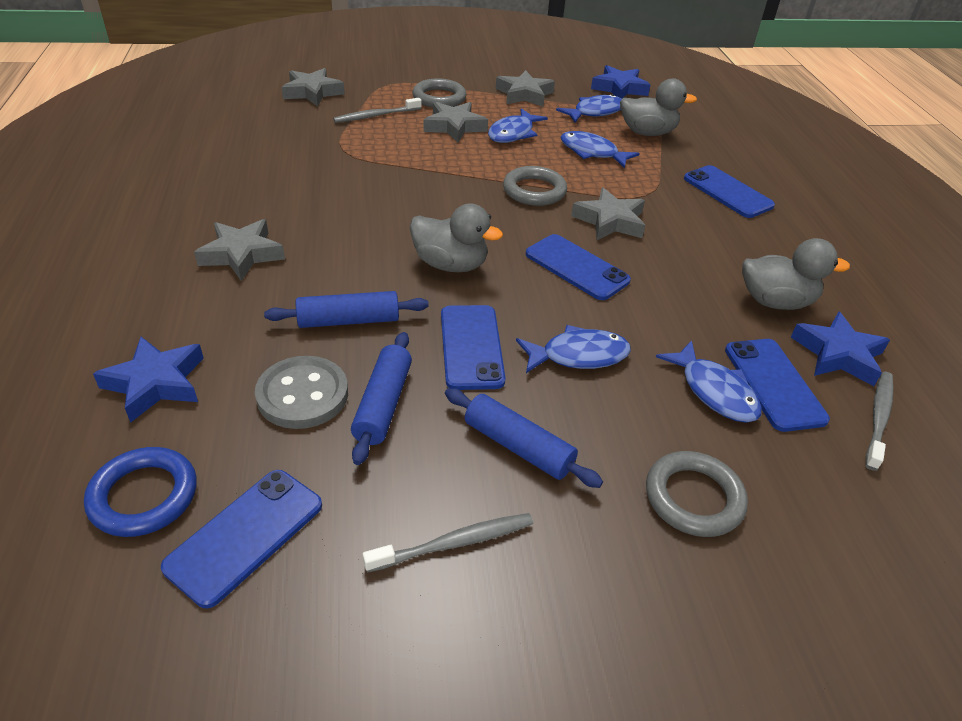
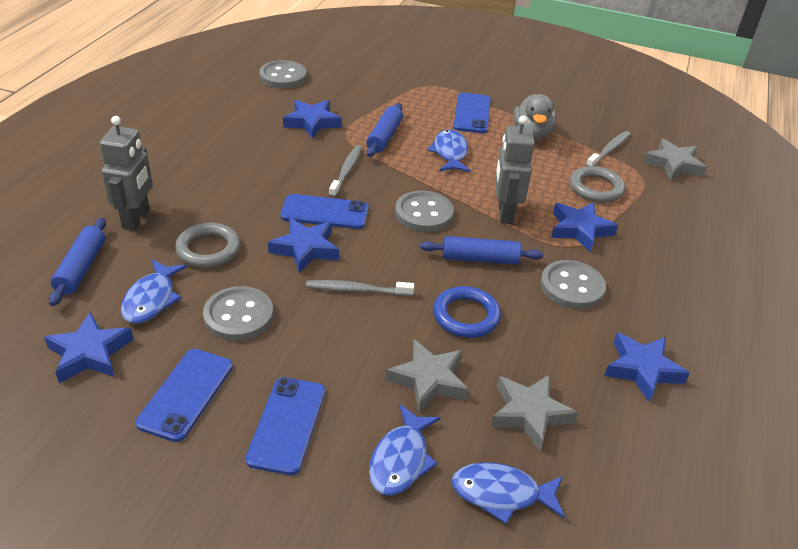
blue fish: 5 -> 4
blue phone: 5 -> 4
blue star: 3 -> 5
grey button: 1 -> 4
grey duck: 3 -> 1
grey ring: 3 -> 2
grey robot: 0 -> 2
grey star: 5 -> 3

